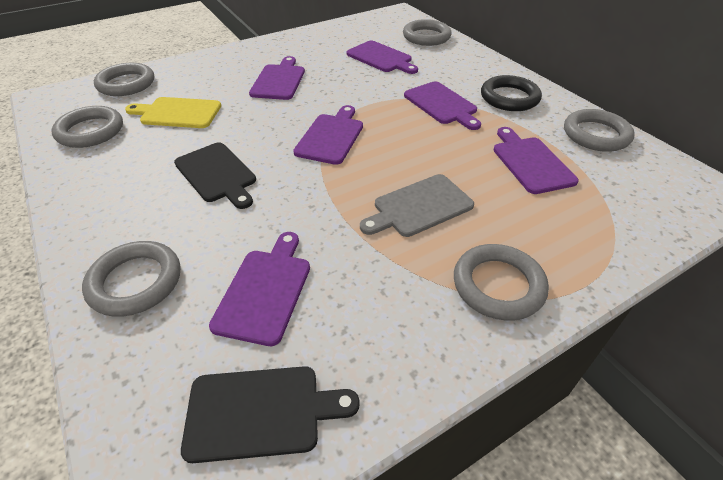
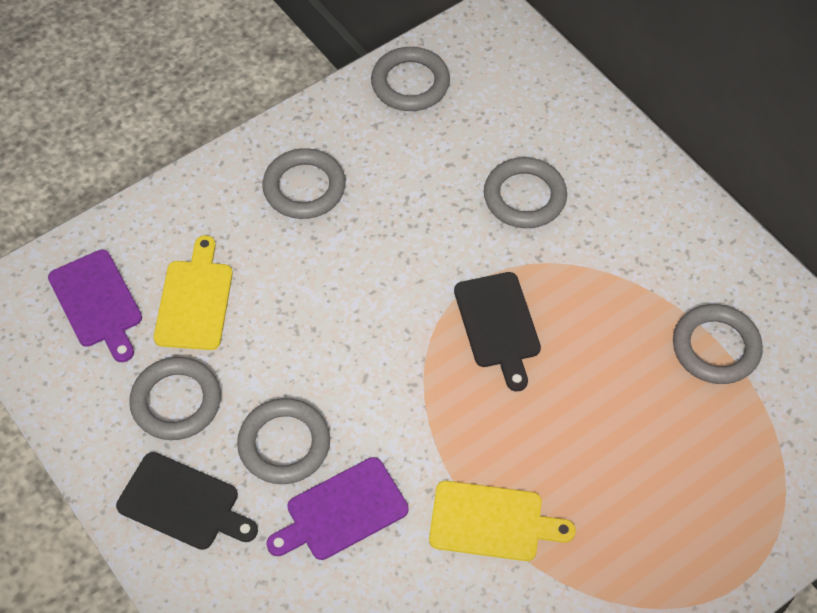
black ring: 1 -> 0
grey cutting board: 1 -> 0
purple cutting board: 6 -> 2
yellow cutting board: 1 -> 2

